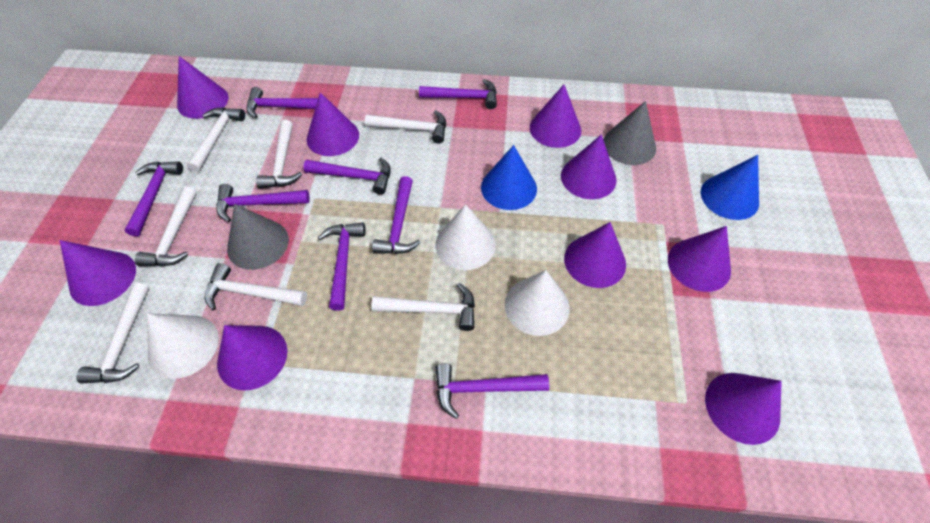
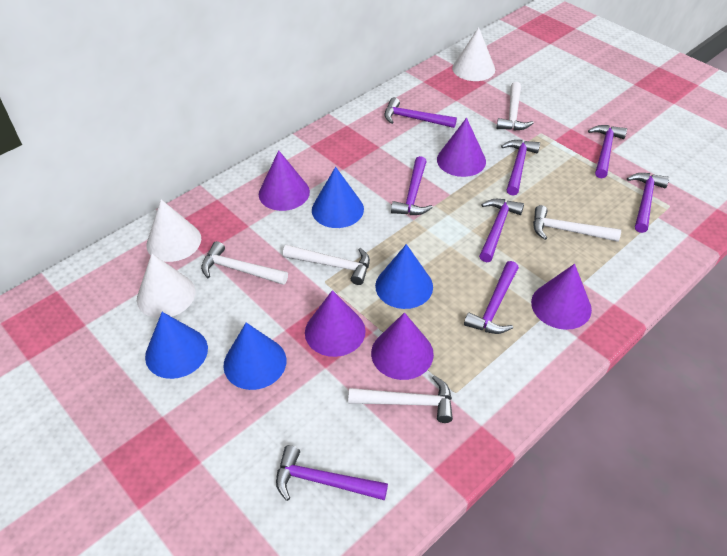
blue cone: 2 -> 4
grey cone: 2 -> 0
purple cone: 9 -> 5
white hammer: 7 -> 5

